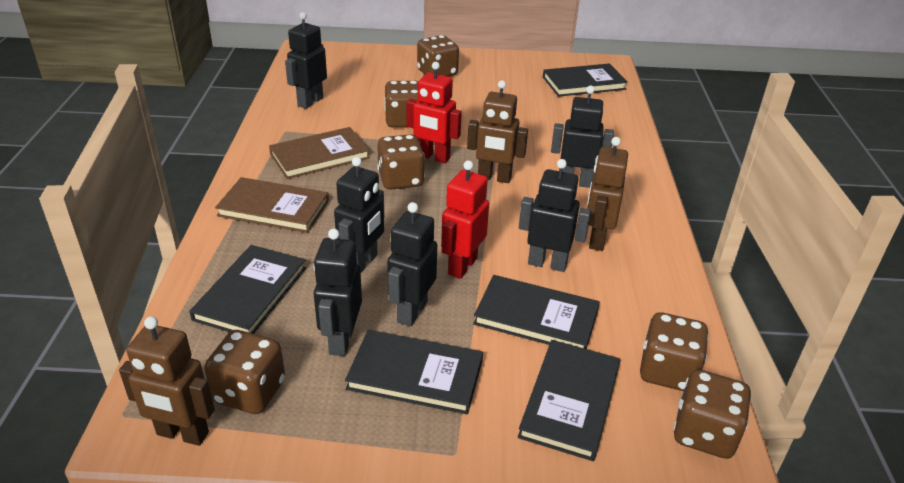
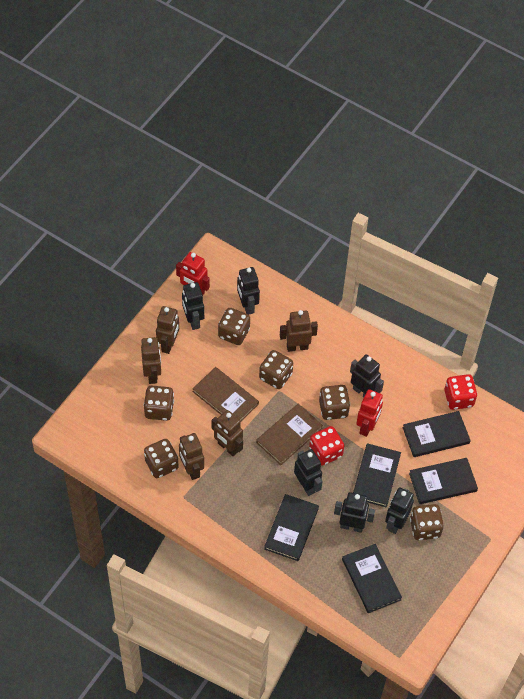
brown robot: 3 -> 5
red dice: 0 -> 2

